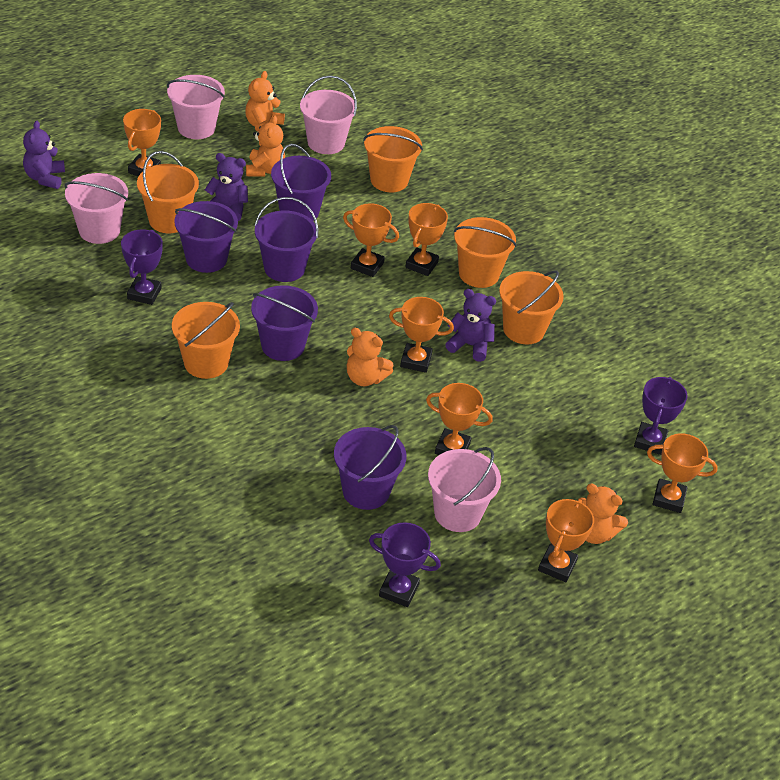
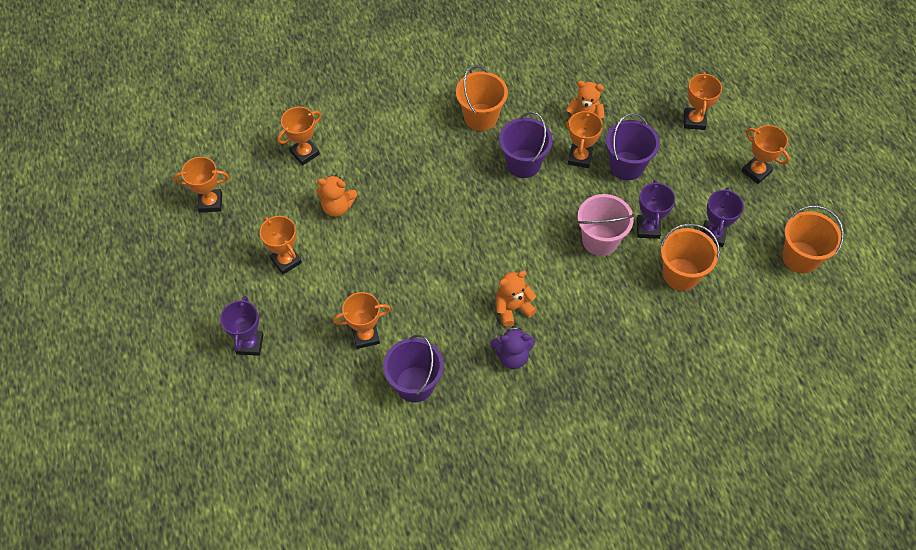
orange bucket: 5 -> 3
orange teddy bear: 4 -> 3
pink bucket: 4 -> 1
purple bucket: 5 -> 3
purple teddy bear: 3 -> 1

